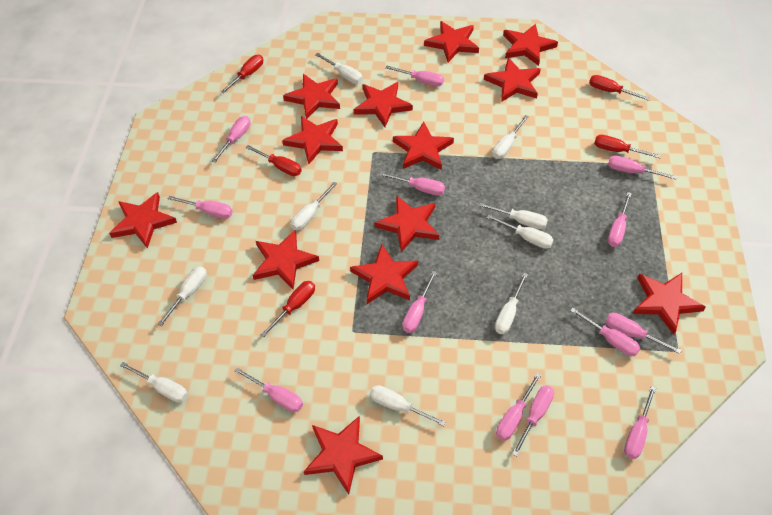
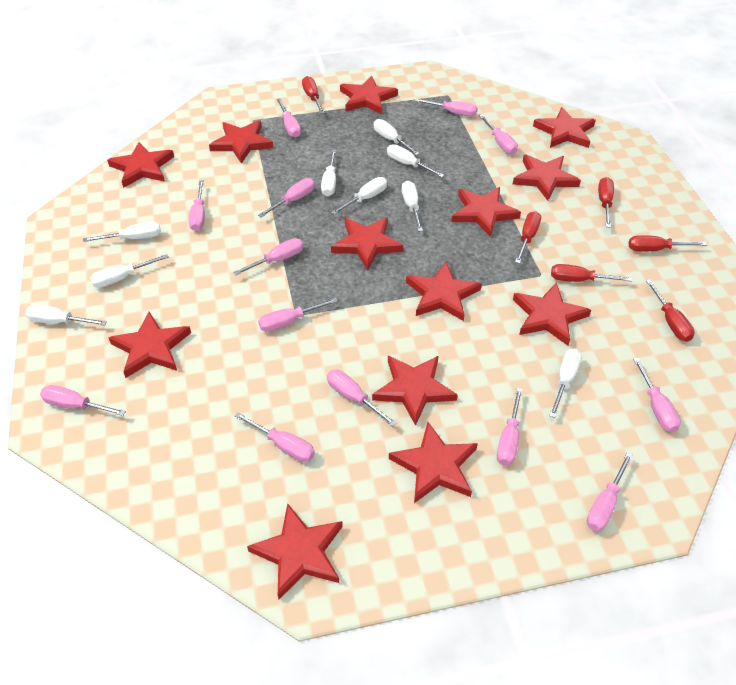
red screwdriver: 5 -> 6

